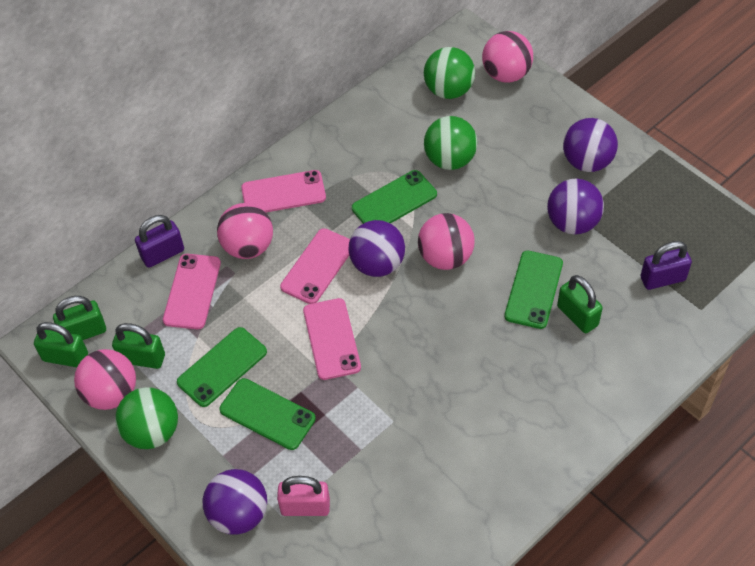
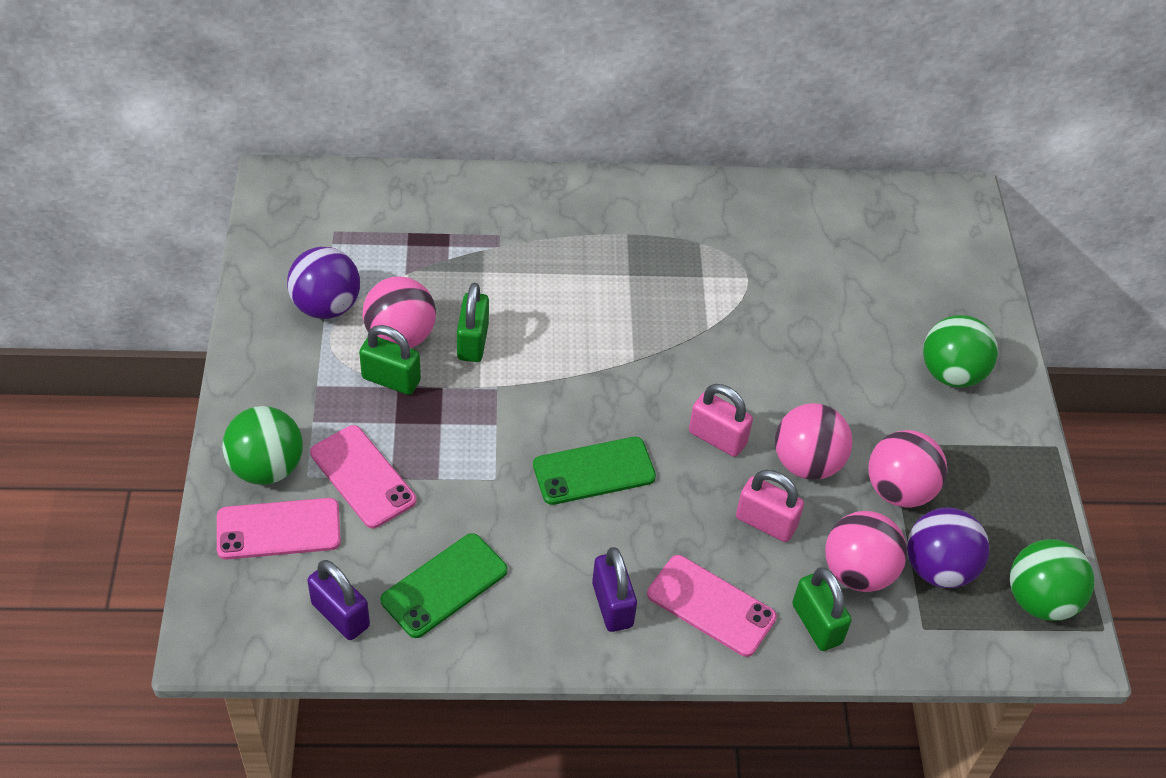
green padlock: 4 -> 3
green phone: 4 -> 2
pink padlock: 1 -> 2
pink phone: 4 -> 3
purple ball: 4 -> 2

